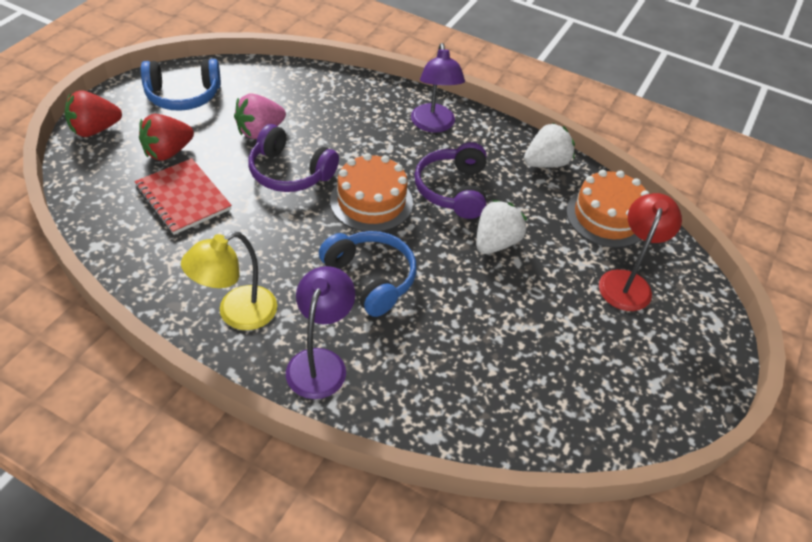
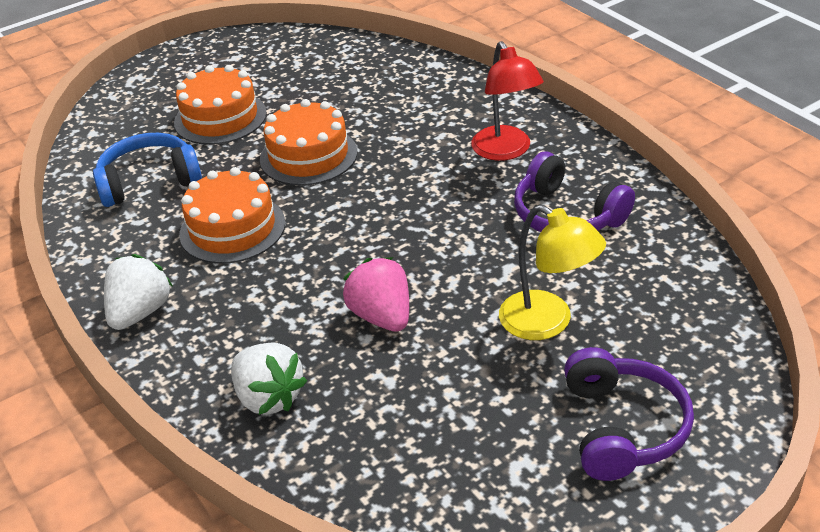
blue headphones: 2 -> 1
orange cake: 2 -> 3
purple lamp: 2 -> 0
red notebook: 1 -> 0
red strawberry: 2 -> 0

